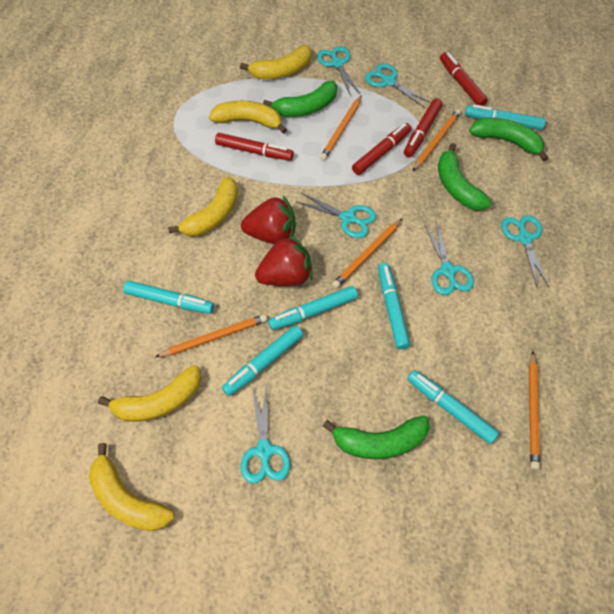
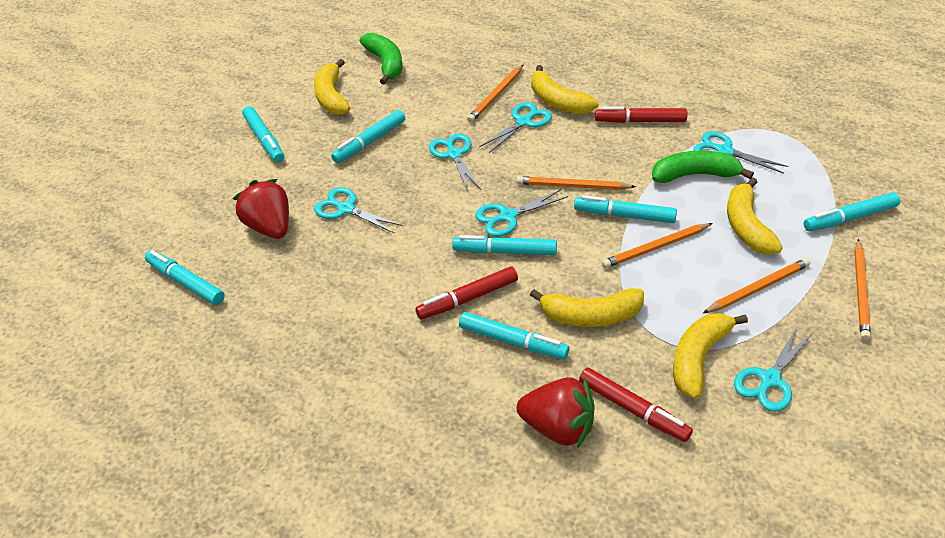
green banana: 4 -> 2
red marker: 4 -> 3
turquoise marker: 6 -> 7

